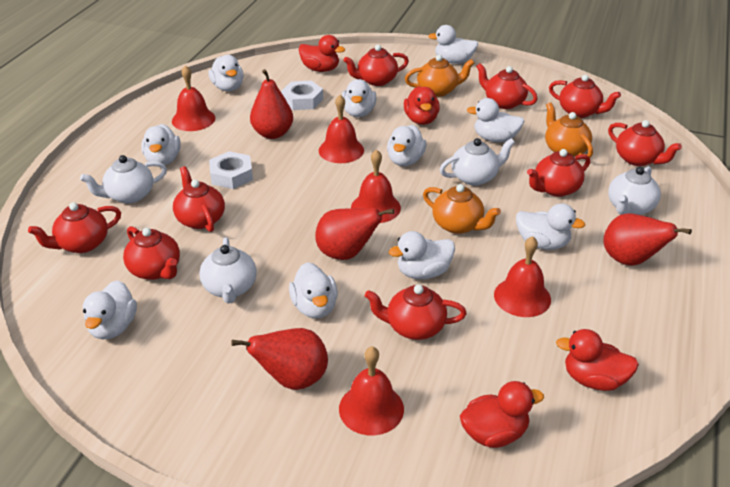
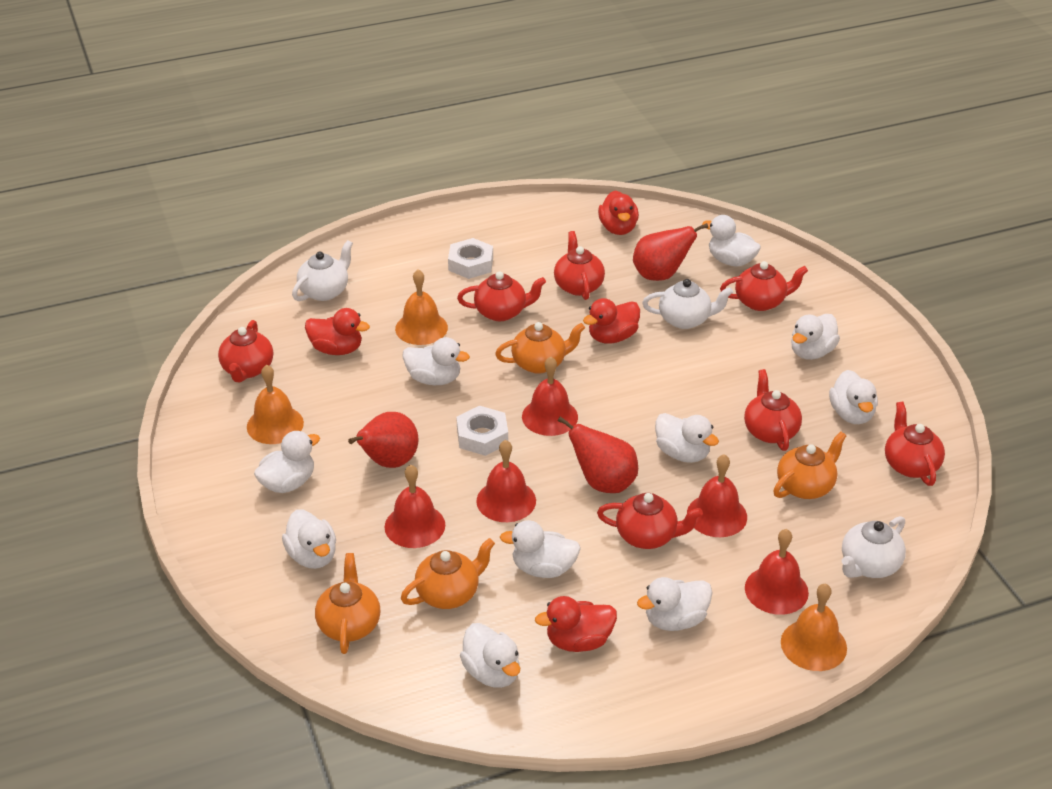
orange bell: 0 -> 3
orange teapot: 3 -> 4
red pear: 4 -> 3
red teapot: 9 -> 7
white teapot: 4 -> 3

